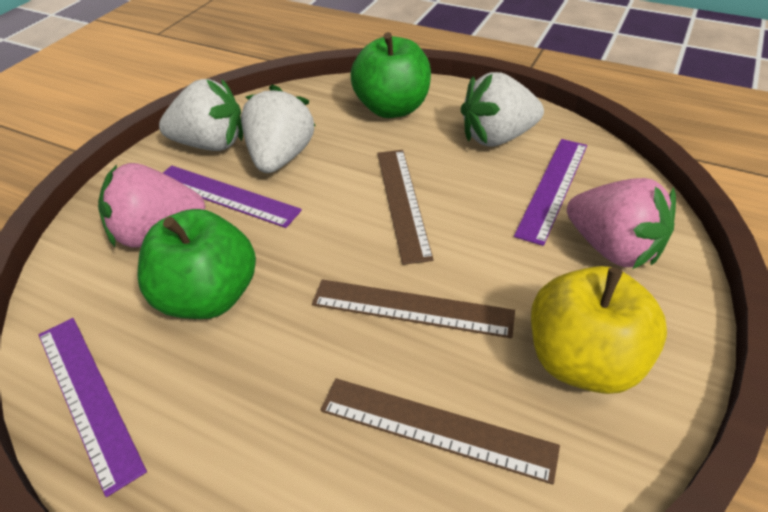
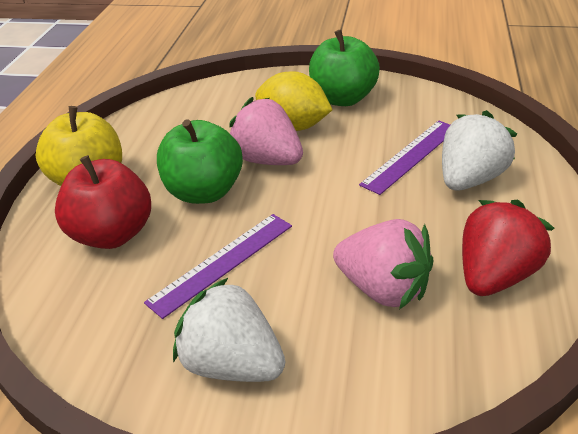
brown ruler: 3 -> 0
purple ruler: 3 -> 2
red apple: 0 -> 1
red strawberry: 0 -> 1
white strawberry: 3 -> 2
yellow lemon: 0 -> 1

